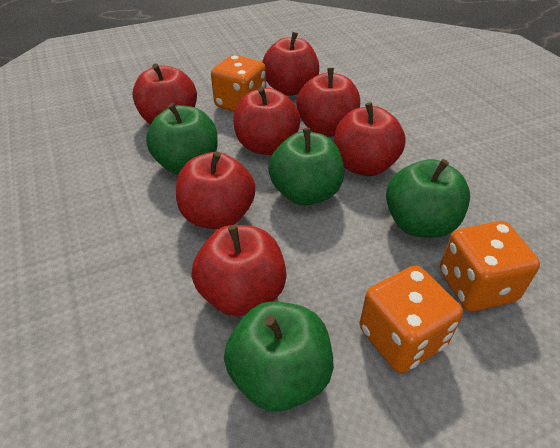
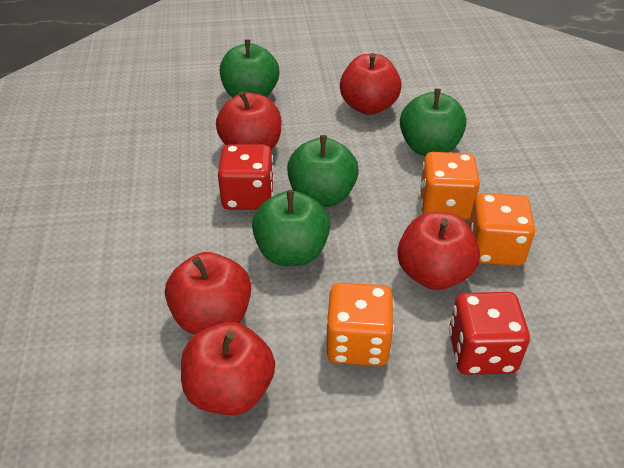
red apple: 7 -> 5
red dice: 0 -> 2

